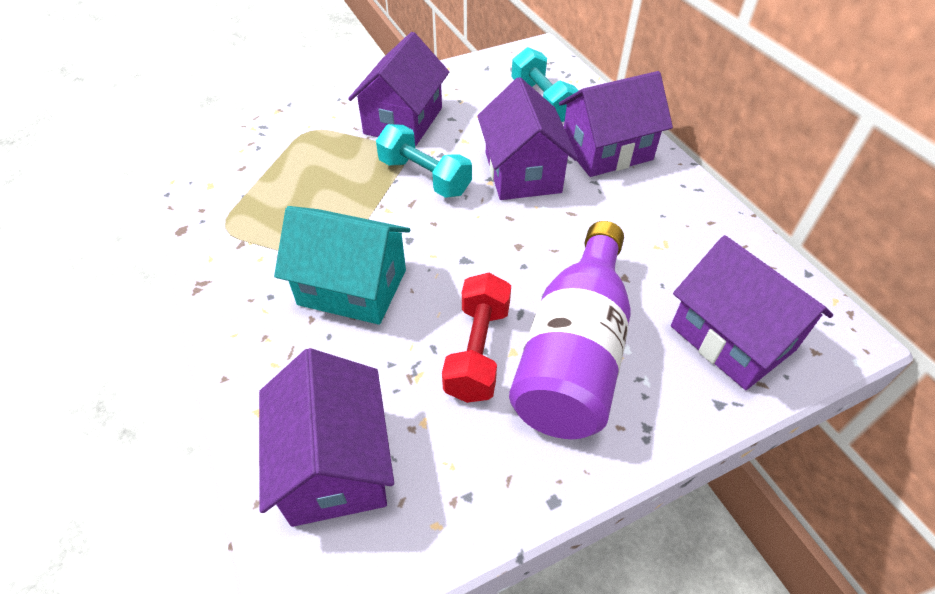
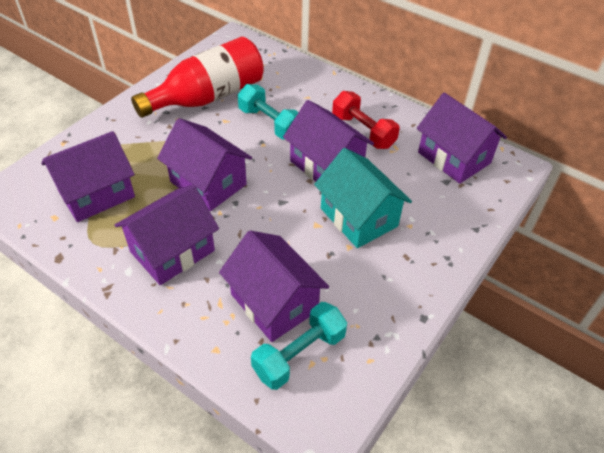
purple bottle: 1 -> 0
purple house: 5 -> 6
red bottle: 0 -> 1

